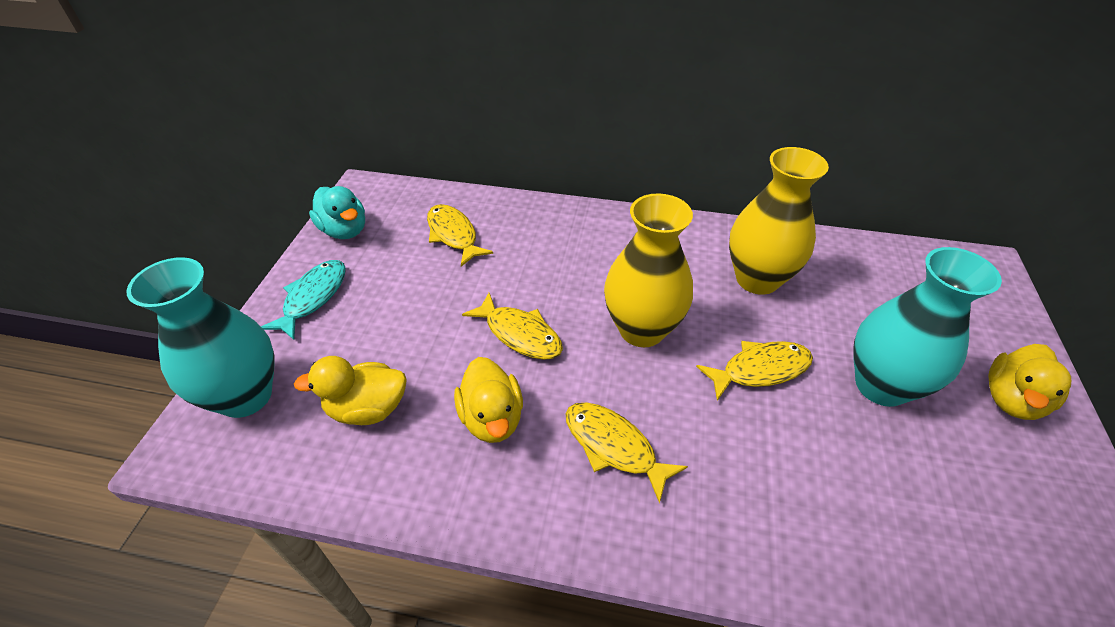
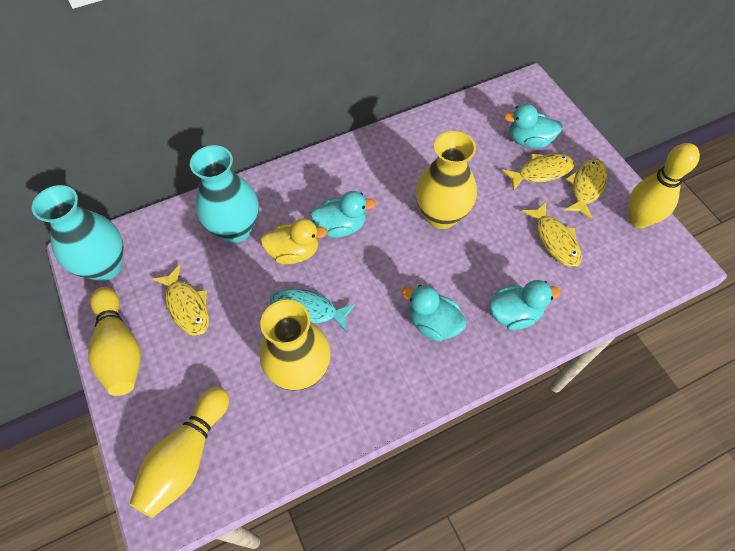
turquoise duck: 1 -> 4
yellow bowling pin: 0 -> 3
yellow duck: 3 -> 1

